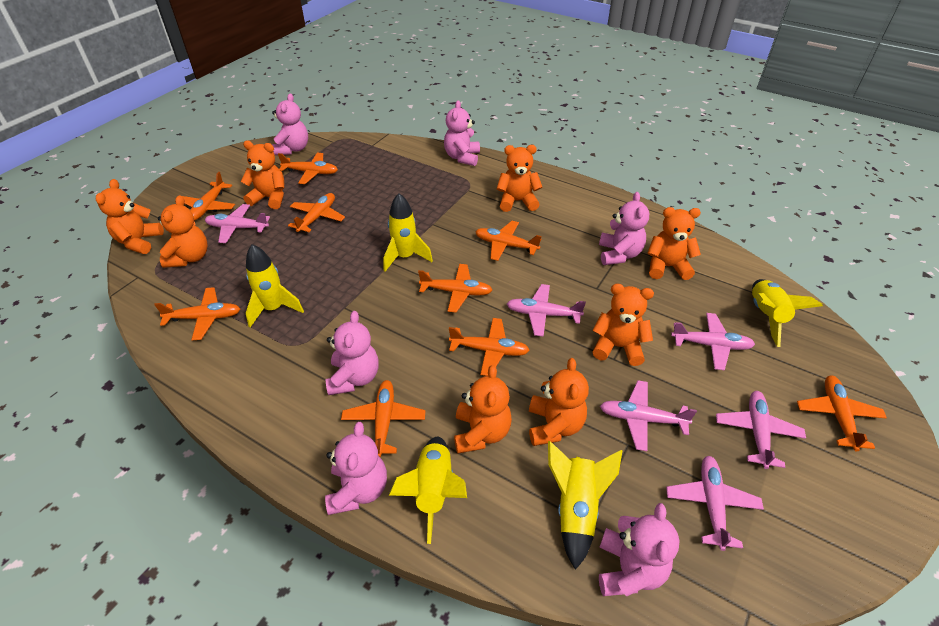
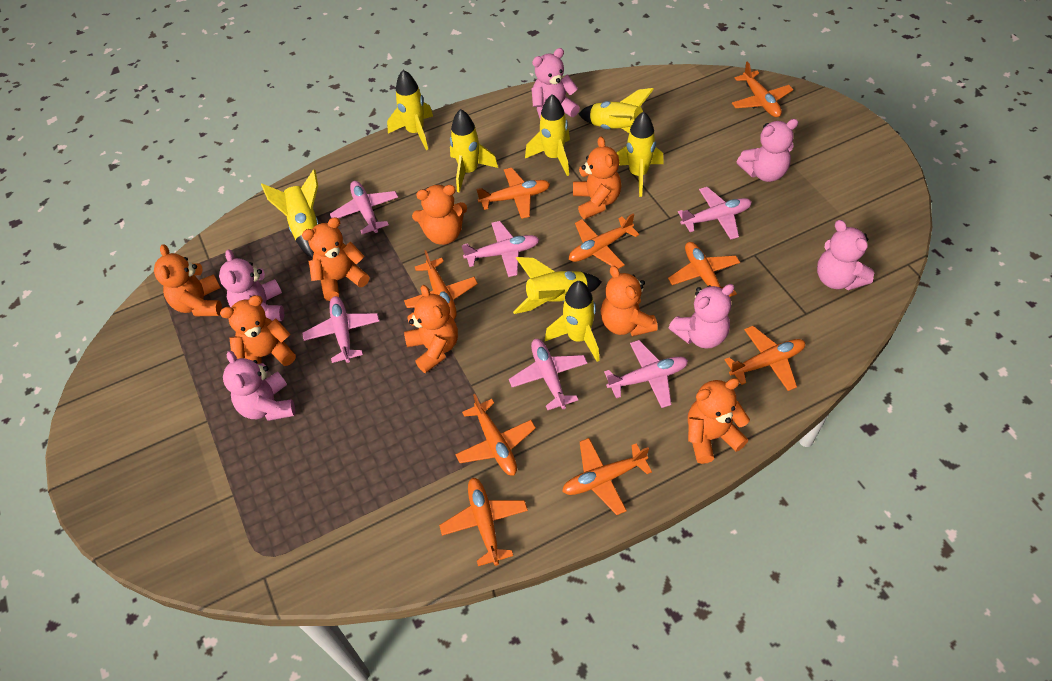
yellow rocket: 5 -> 8

